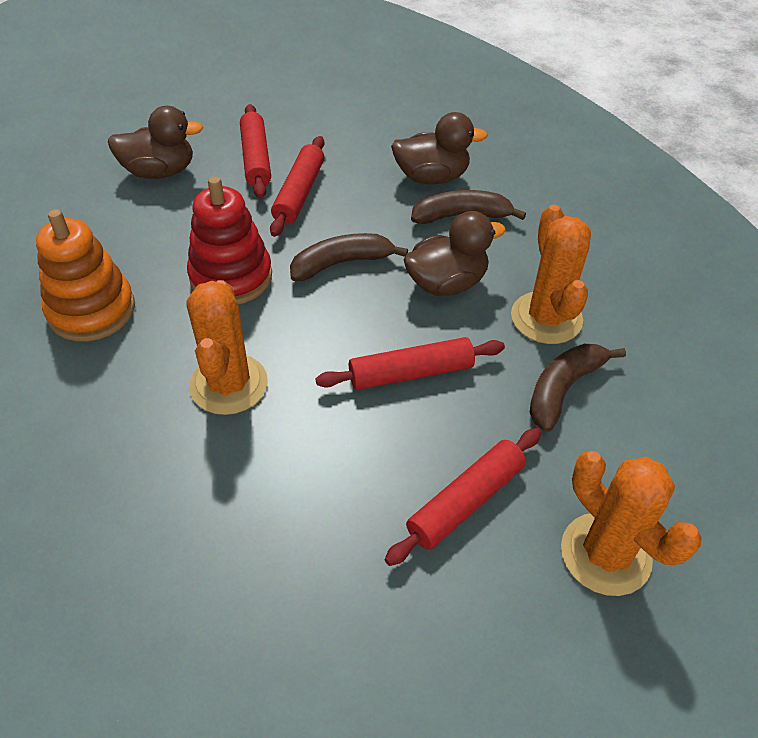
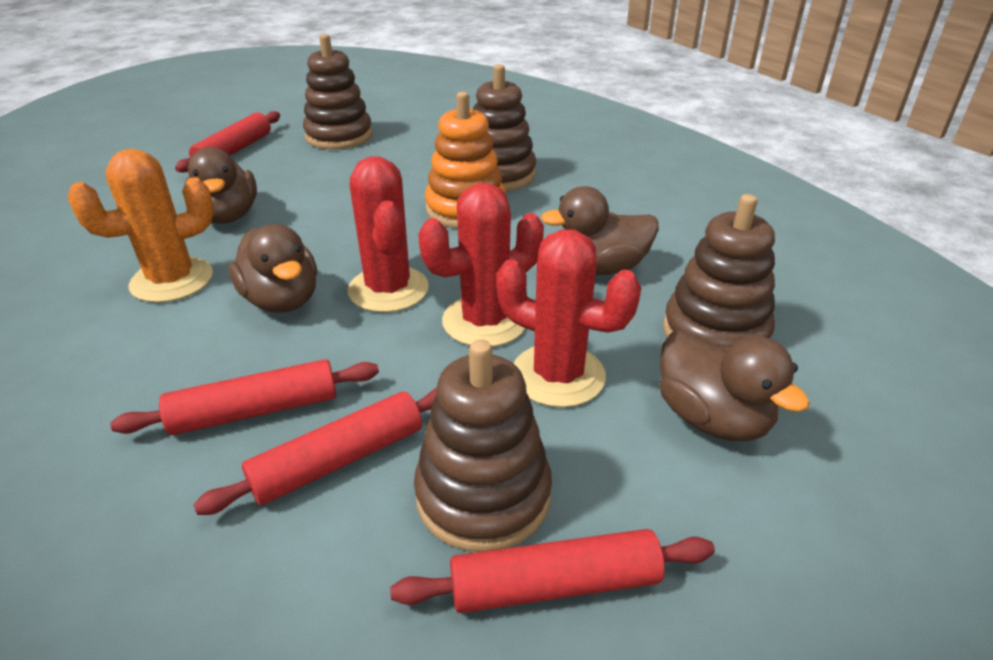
brown banana: 3 -> 0
brown duck: 3 -> 4
brown stacking toy: 0 -> 4
orange cactus: 3 -> 1
red cactus: 0 -> 3
red stacking toy: 1 -> 0

